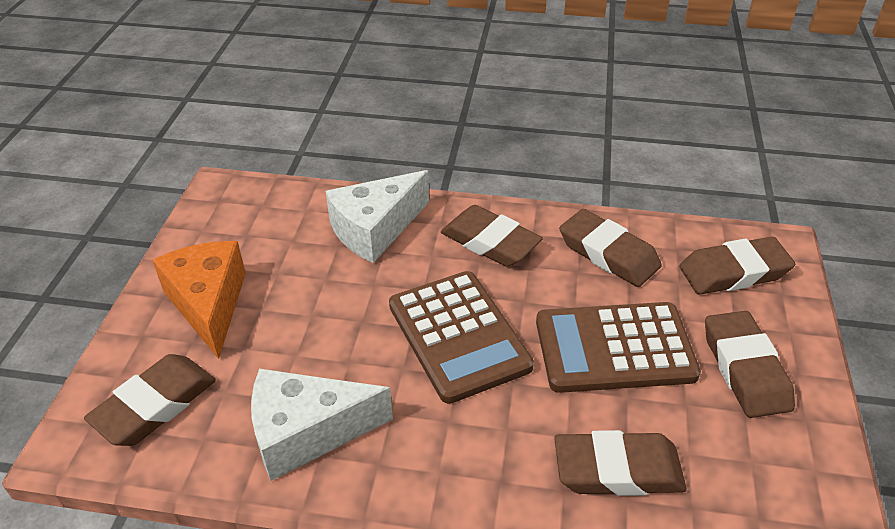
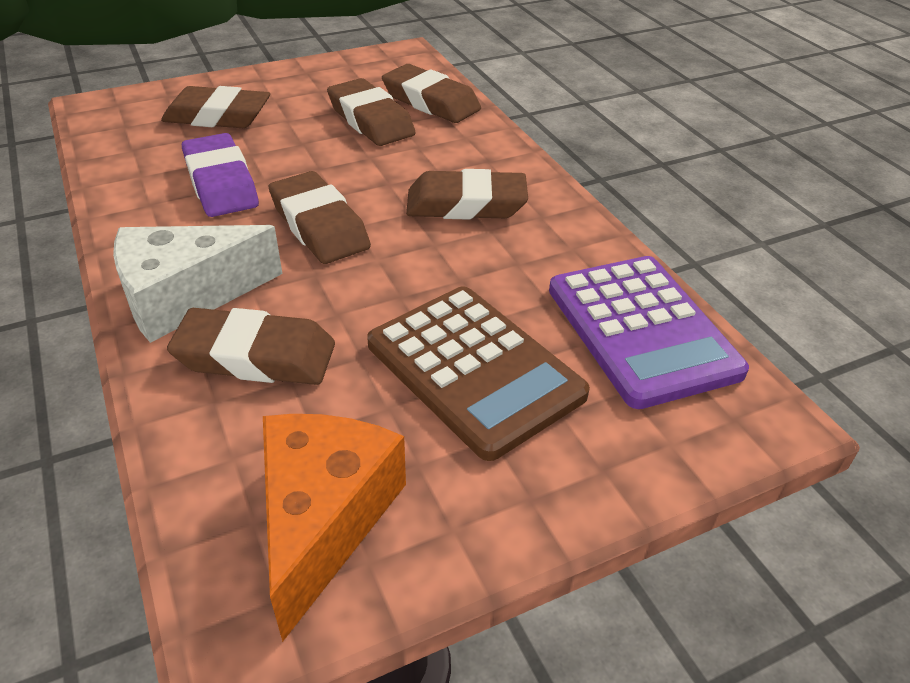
brown calculator: 2 -> 1
purple calculator: 0 -> 1
purple eraser: 0 -> 1
white cheese: 2 -> 1

